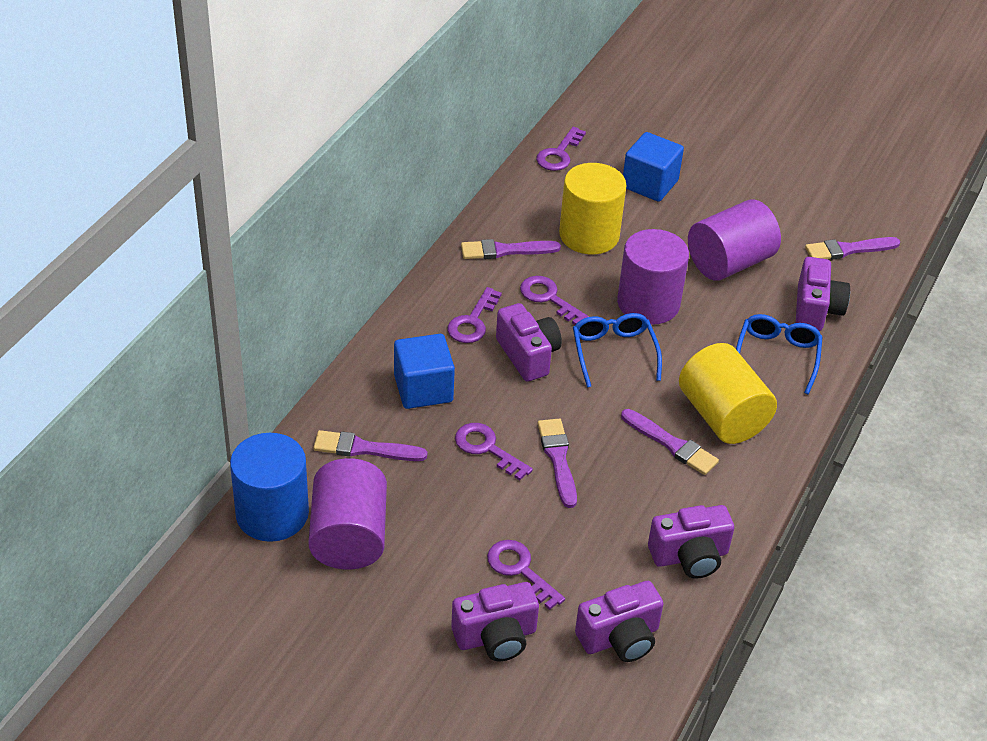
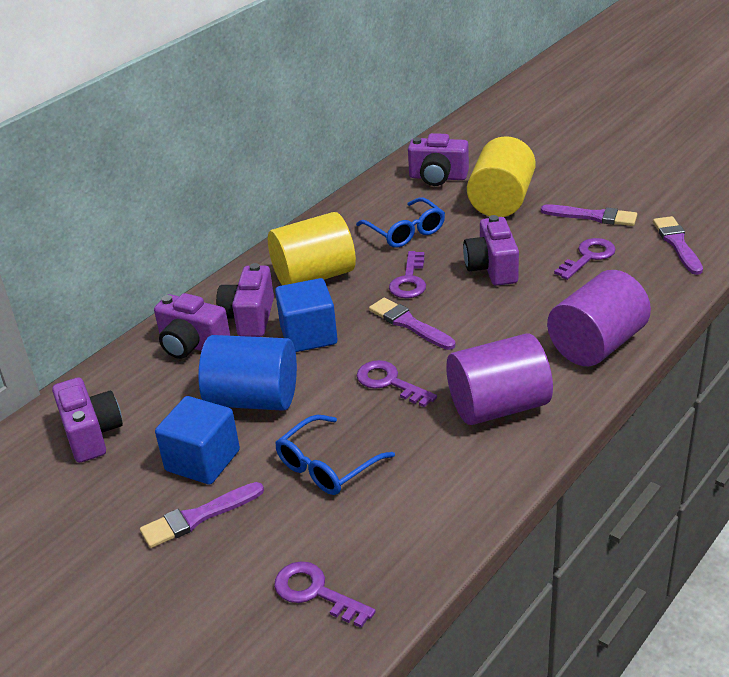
purple brush: 5 -> 4
purple cylinder: 3 -> 2
purple key: 5 -> 4

